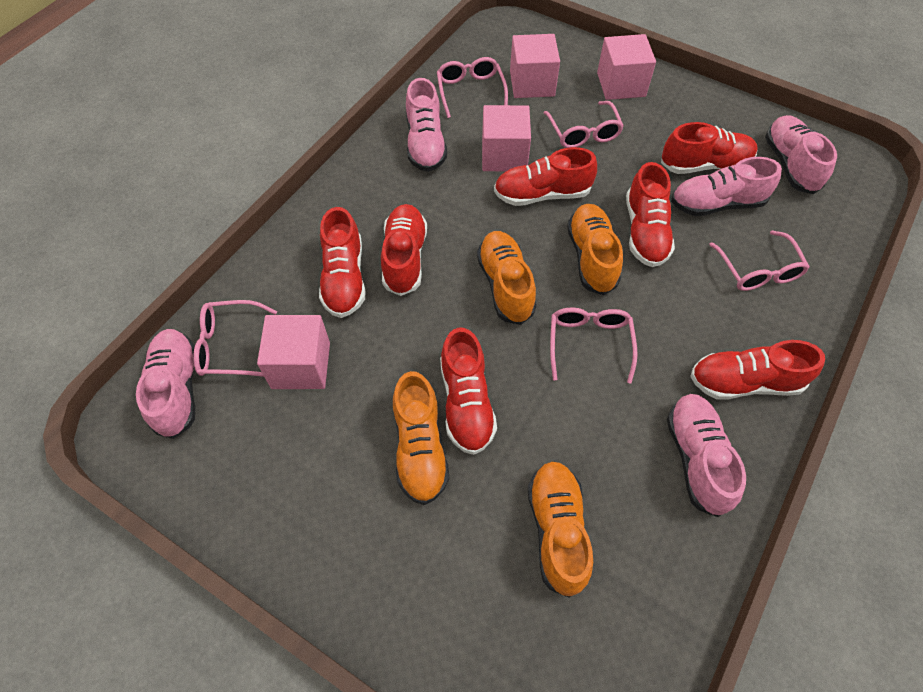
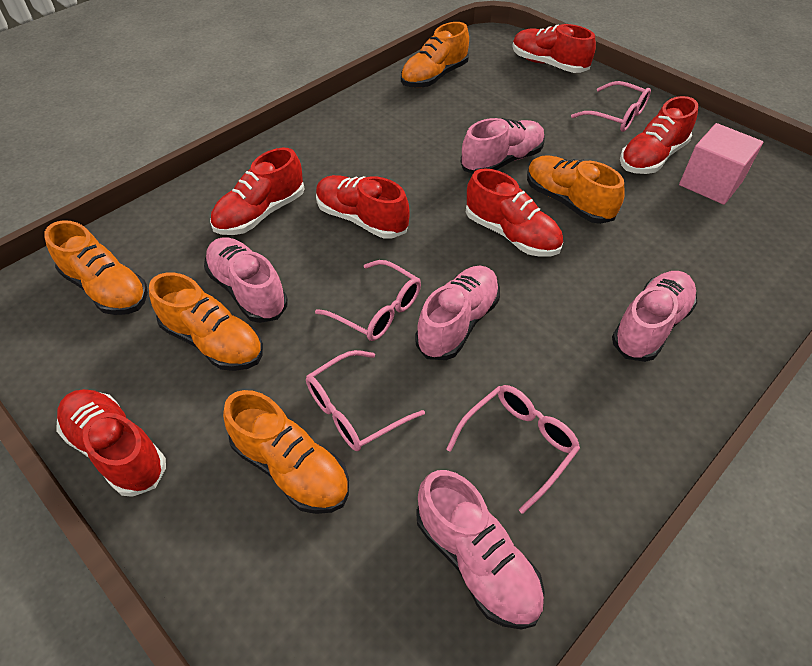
orange shoe: 4 -> 5
pink cube: 4 -> 1
pink glasses: 5 -> 4
red shoe: 7 -> 6

